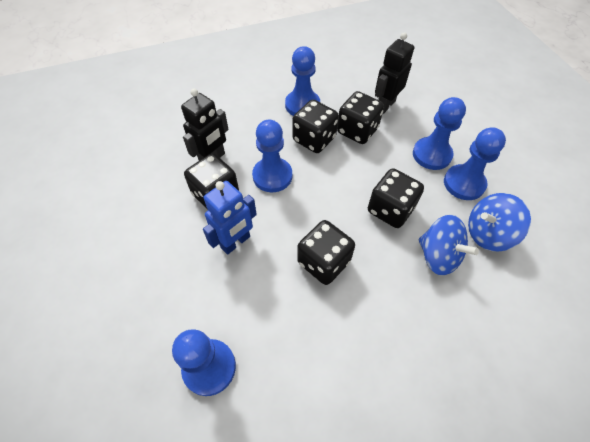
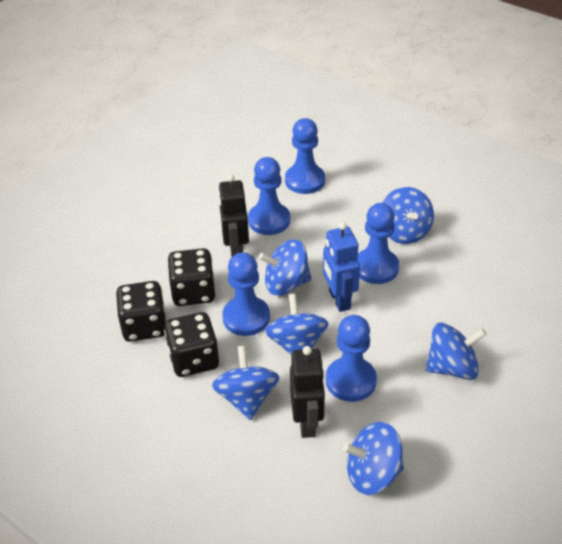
black dice: 5 -> 3
blue spinning top: 2 -> 6

